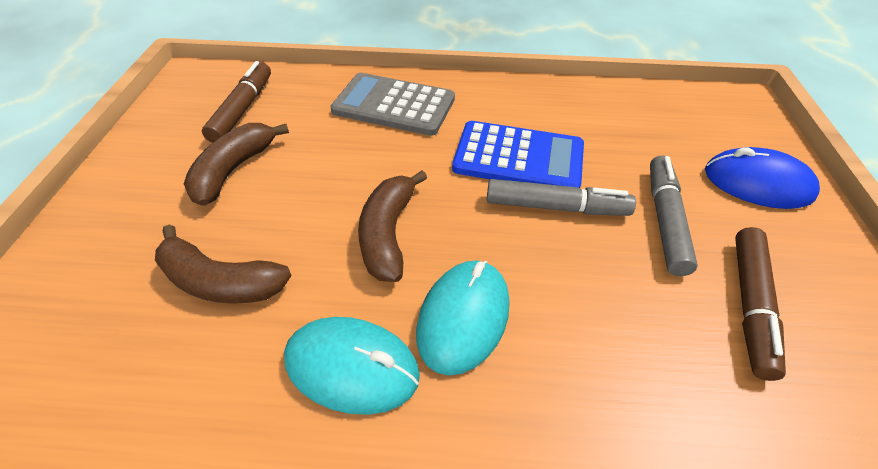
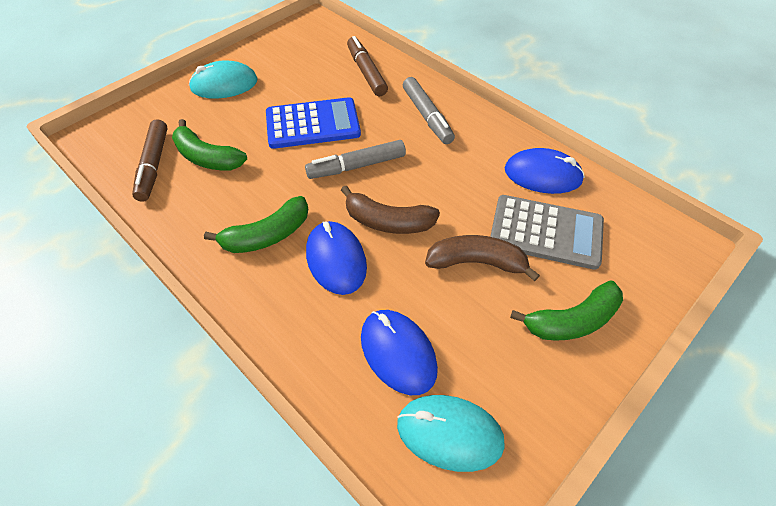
blue mouse: 1 -> 3
brown banana: 3 -> 2
green banana: 0 -> 3

